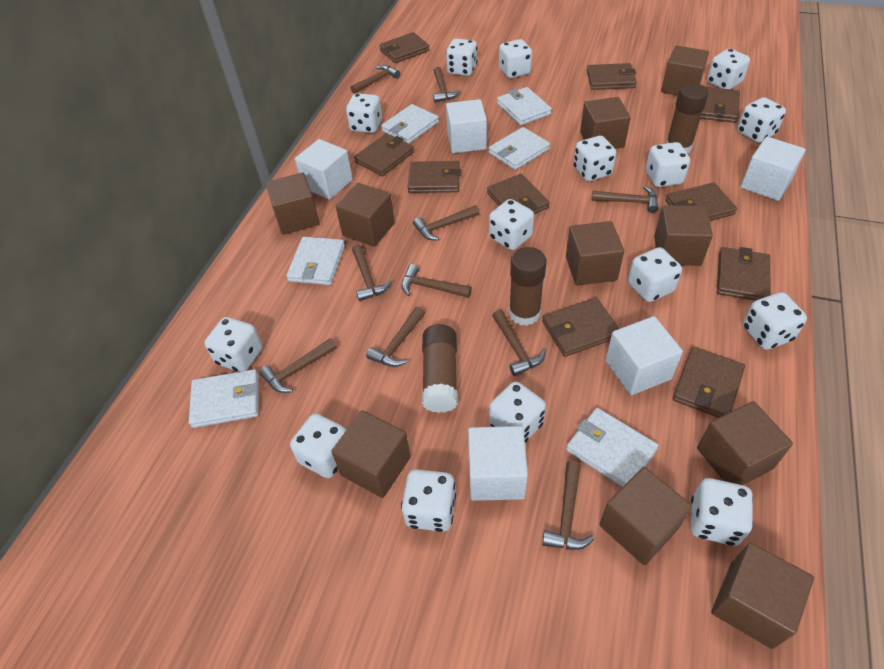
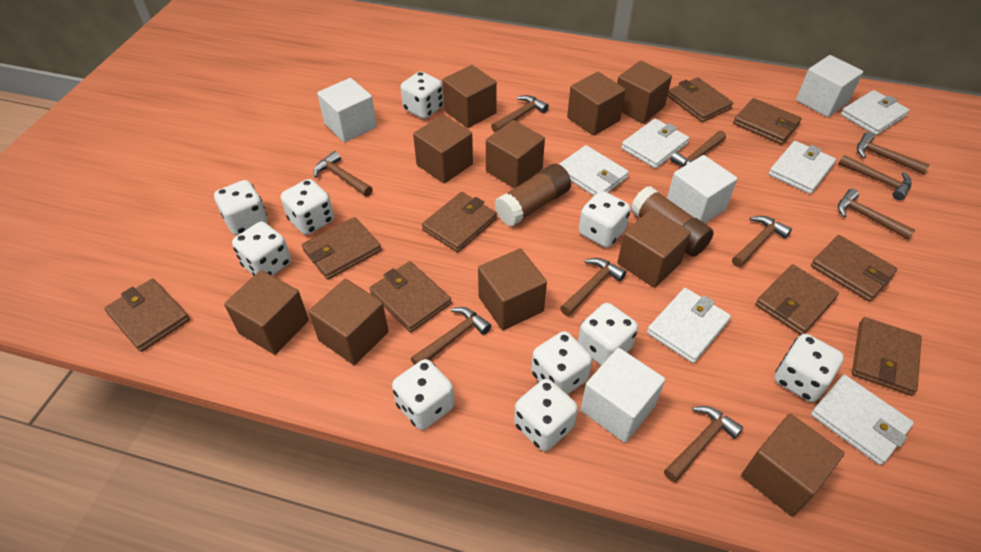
brown glue stick: 3 -> 2
brown wallet: 10 -> 9
white cube: 5 -> 4
white dice: 15 -> 10

